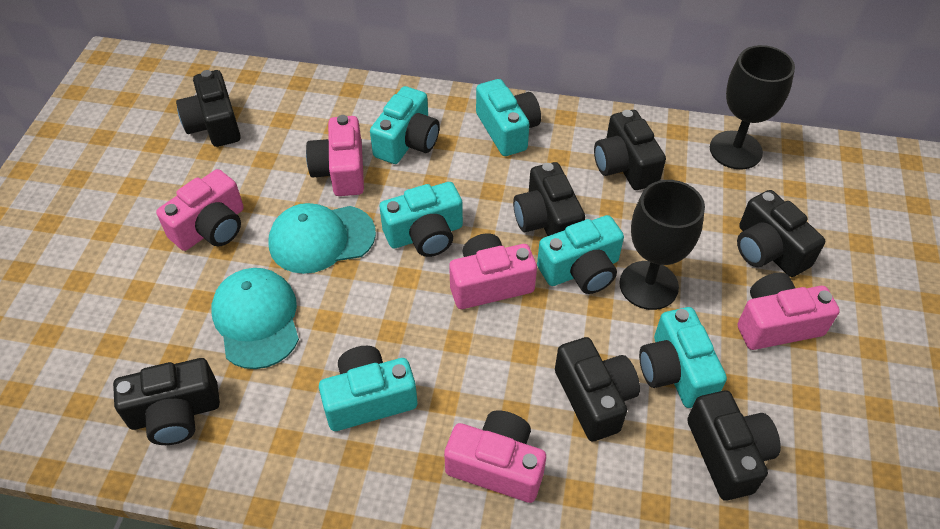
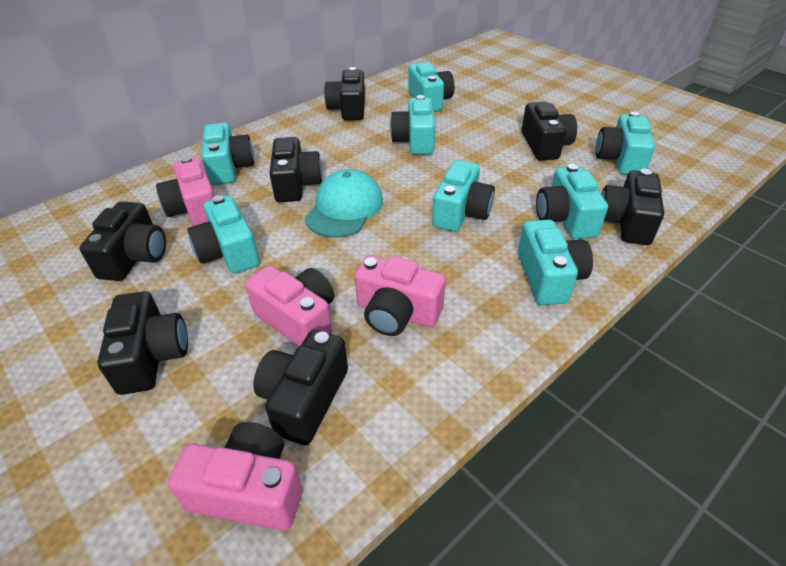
black goblet: 2 -> 0
pink camera: 5 -> 4
turquoise camera: 6 -> 8
turquoise cap: 2 -> 1

